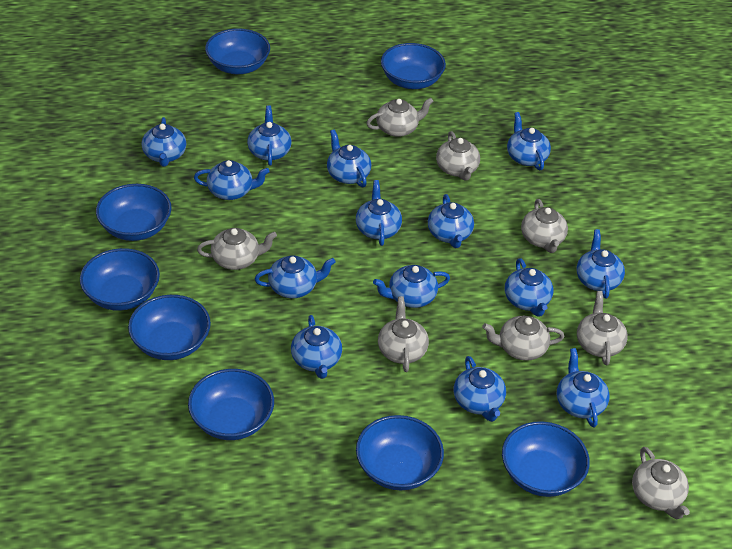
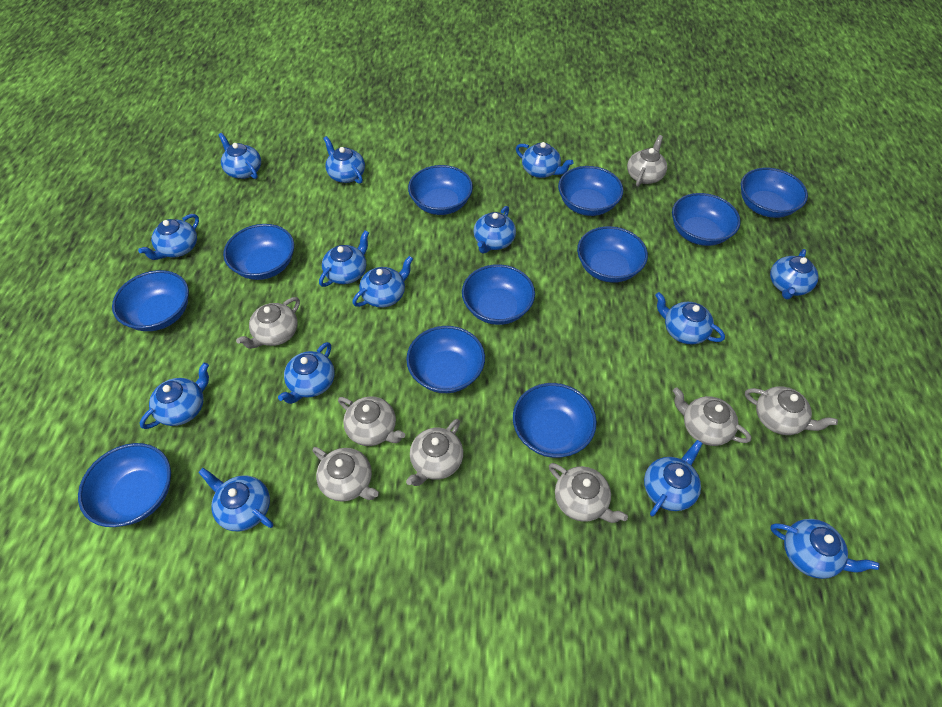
blue bowl: 8 -> 11

